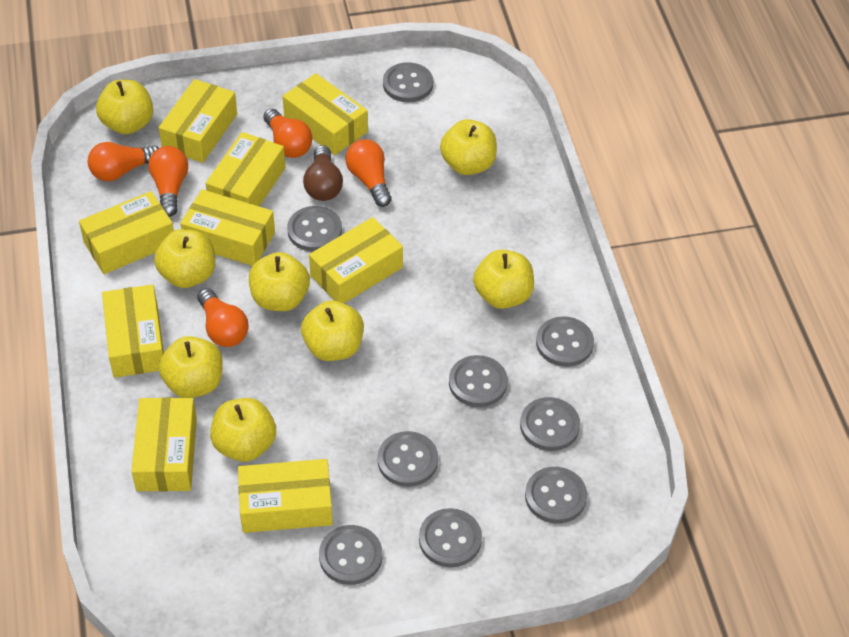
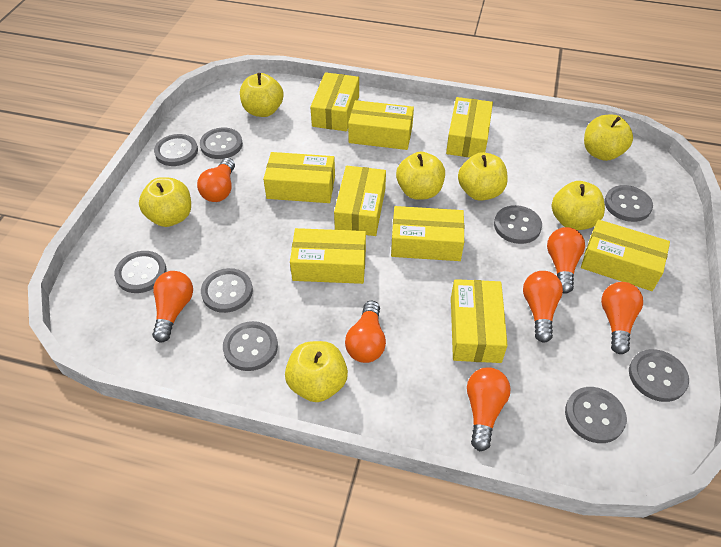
brown light bulb: 1 -> 0
orange light bulb: 5 -> 7
yellow apple: 8 -> 7

